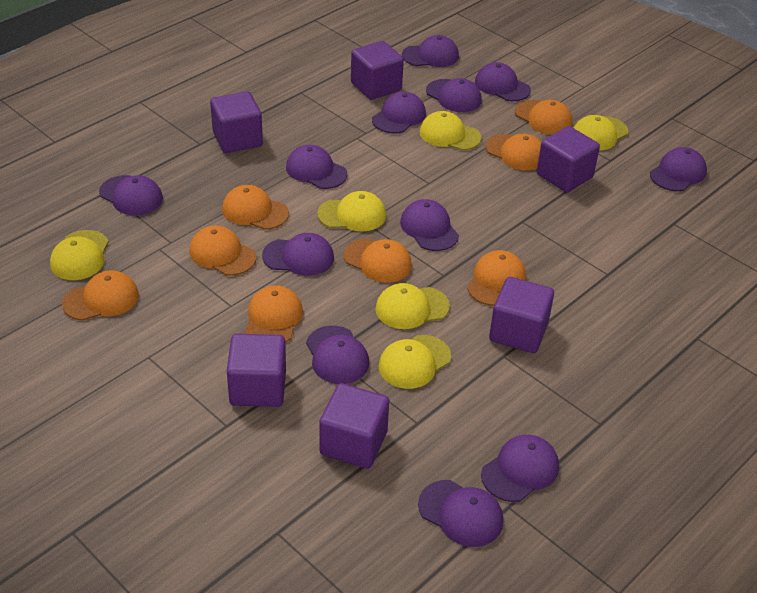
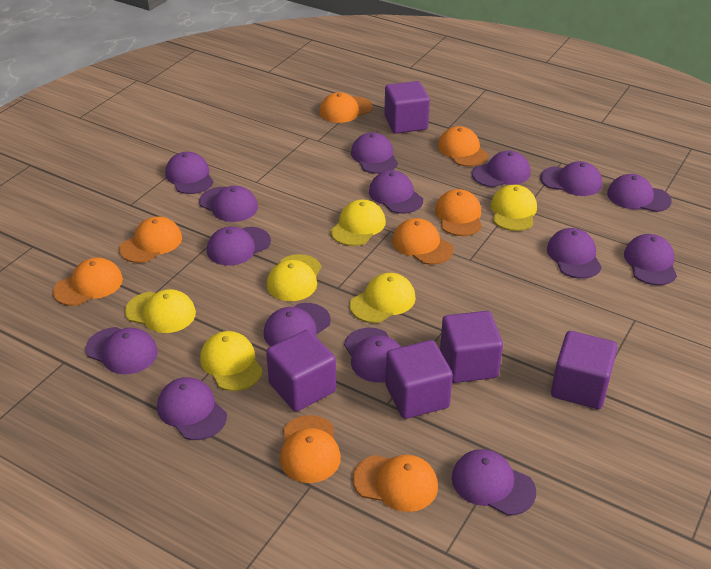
purple cap: 12 -> 15
purple cube: 6 -> 5

